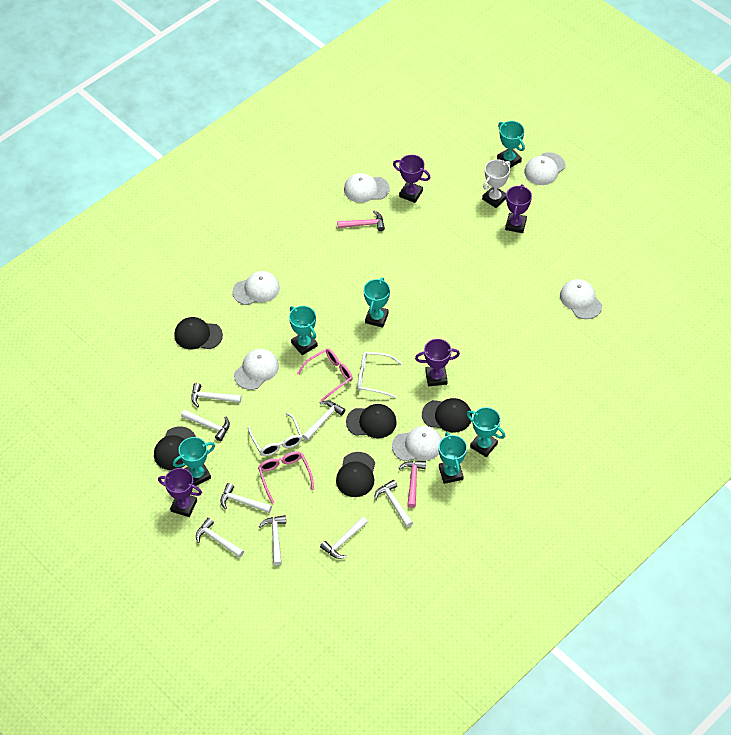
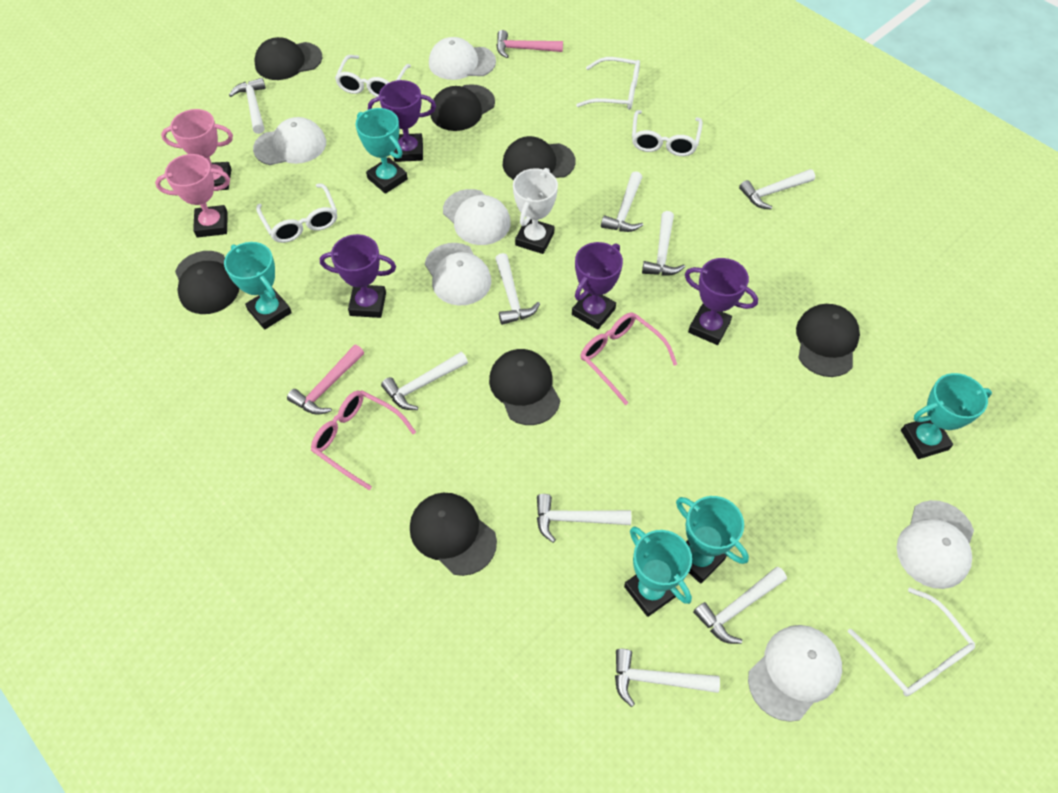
black cap: 5 -> 7
pink trophy: 0 -> 2
turquoise trophy: 6 -> 5
white glasses: 2 -> 5
white hammer: 8 -> 9

